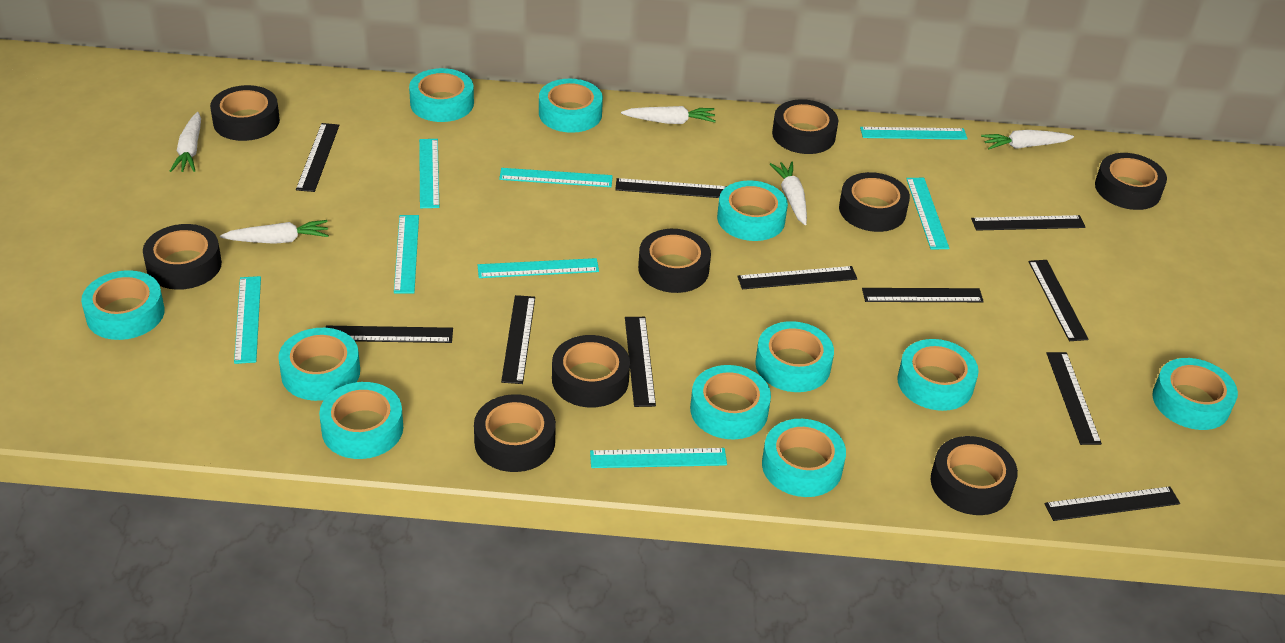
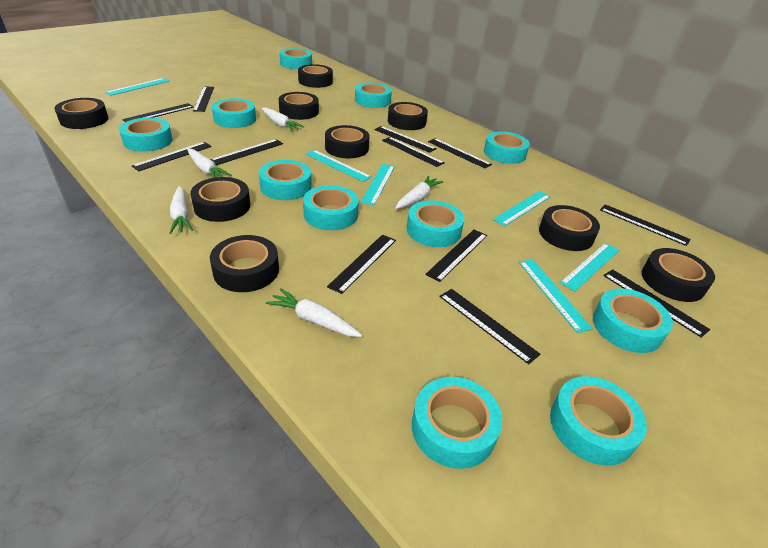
black ruler: 11 -> 12
turquoise ruler: 8 -> 6

